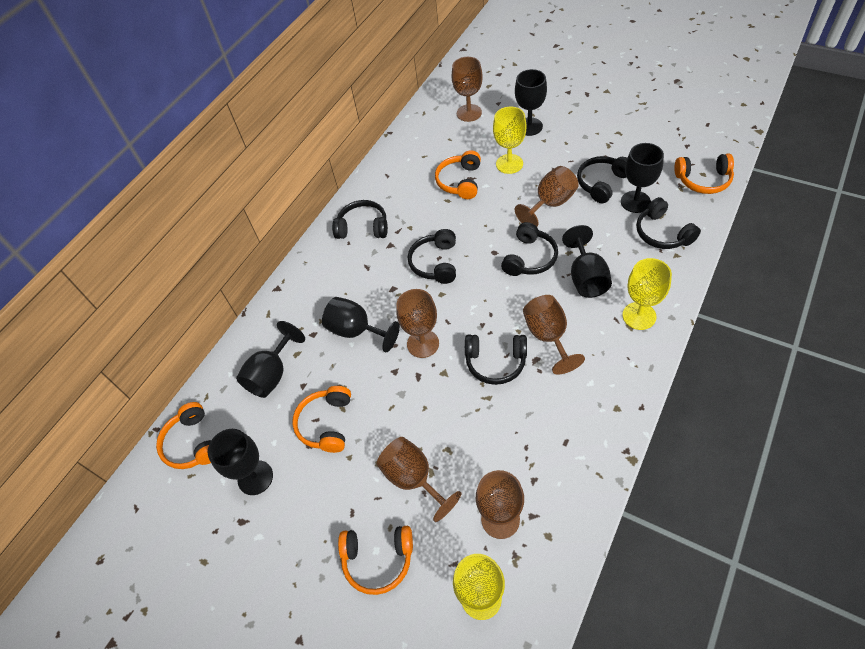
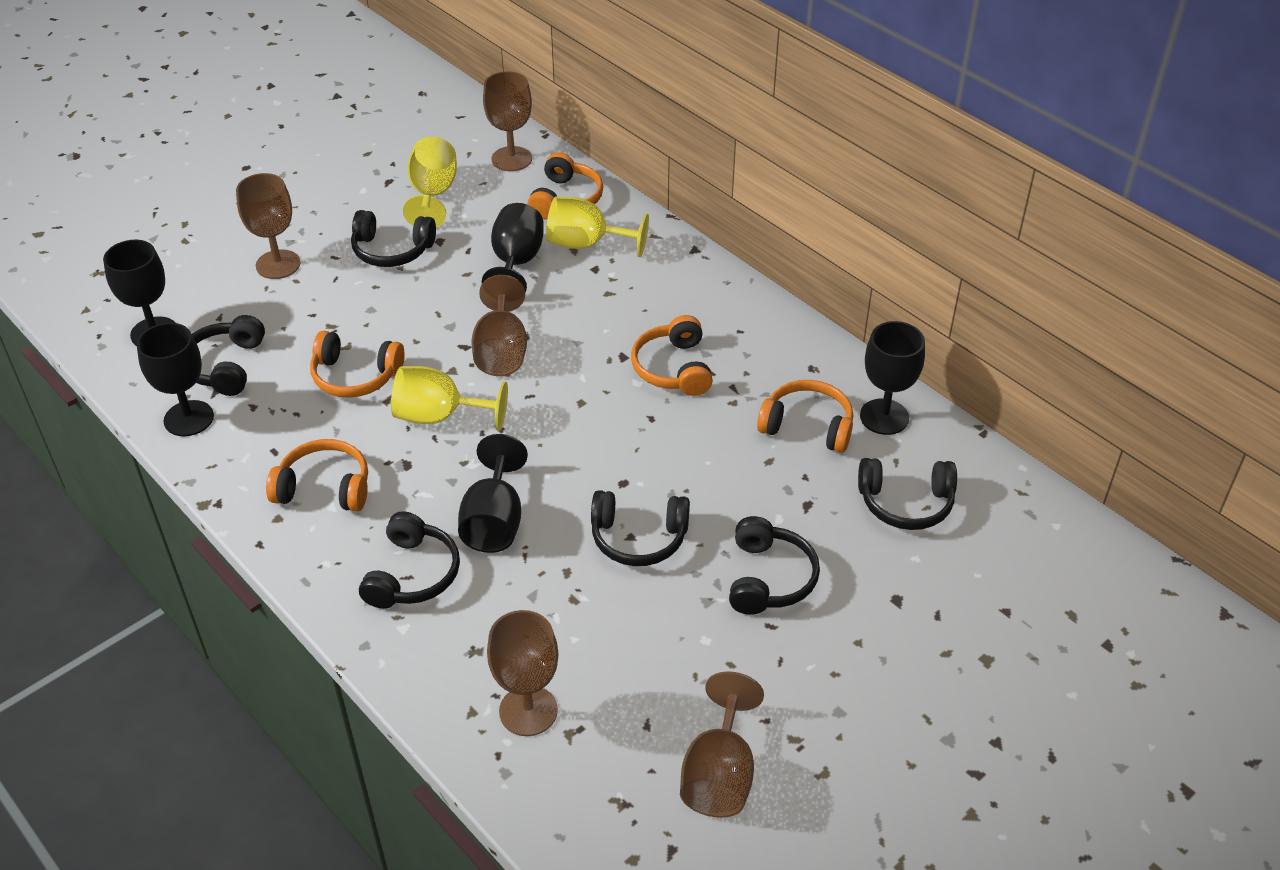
black goblet: 6 -> 5
brown goblet: 6 -> 5

